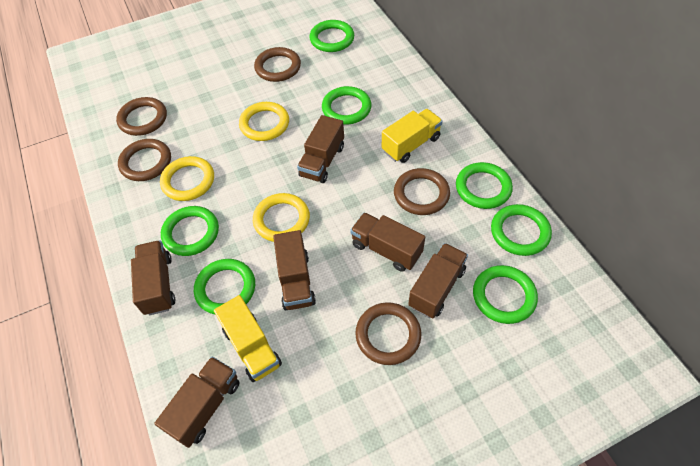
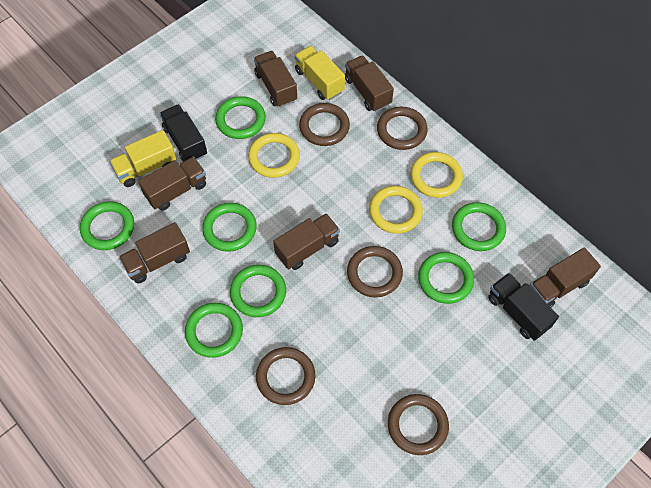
black truck: 0 -> 2

